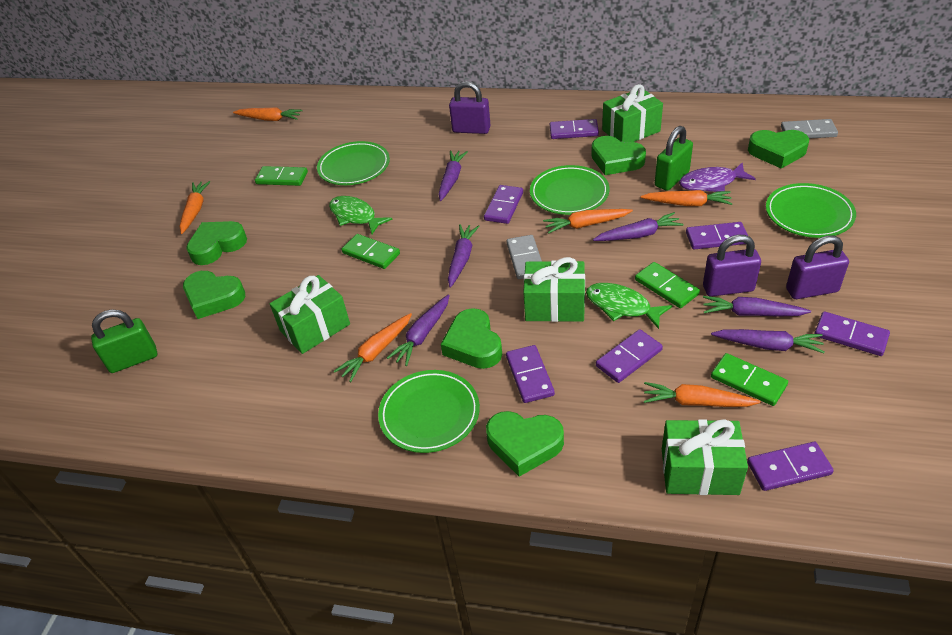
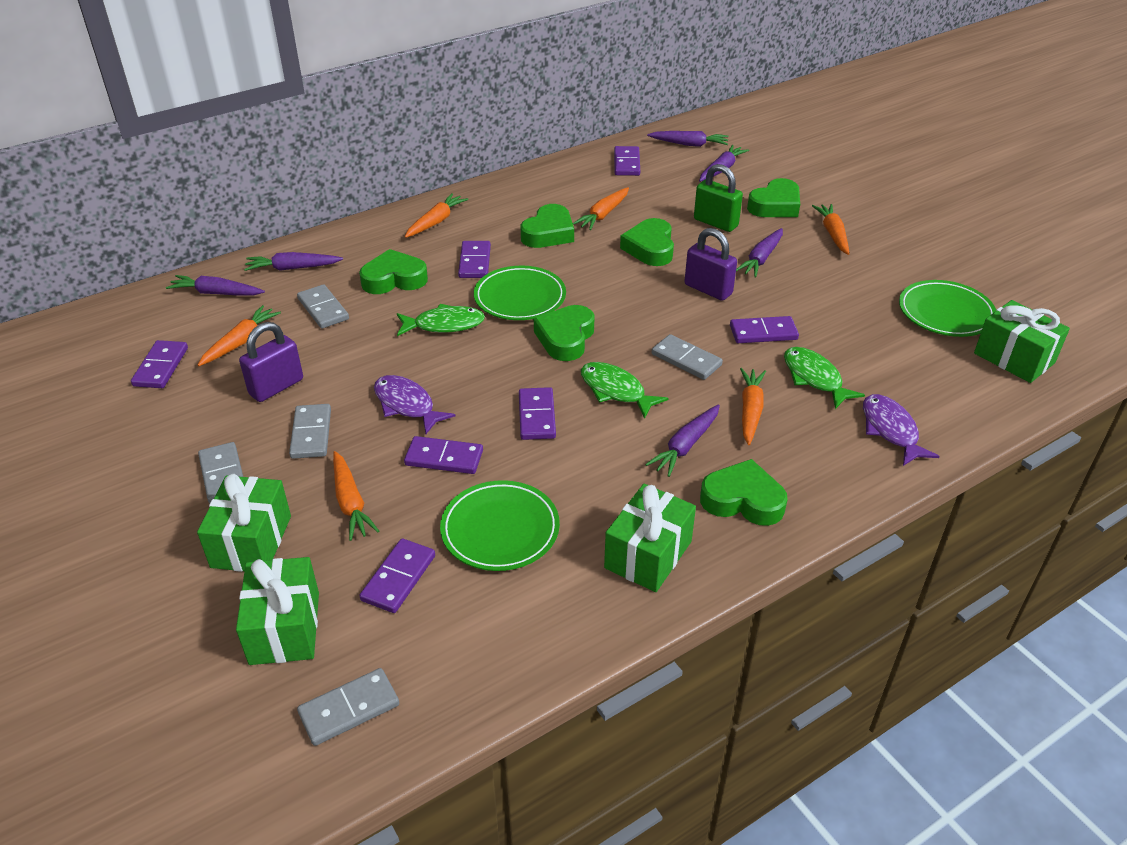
green domino: 4 -> 0
green fish: 2 -> 3
green padlock: 2 -> 1
green plate: 4 -> 3
grey domino: 2 -> 5
purple fish: 1 -> 2
purple padlock: 3 -> 2

